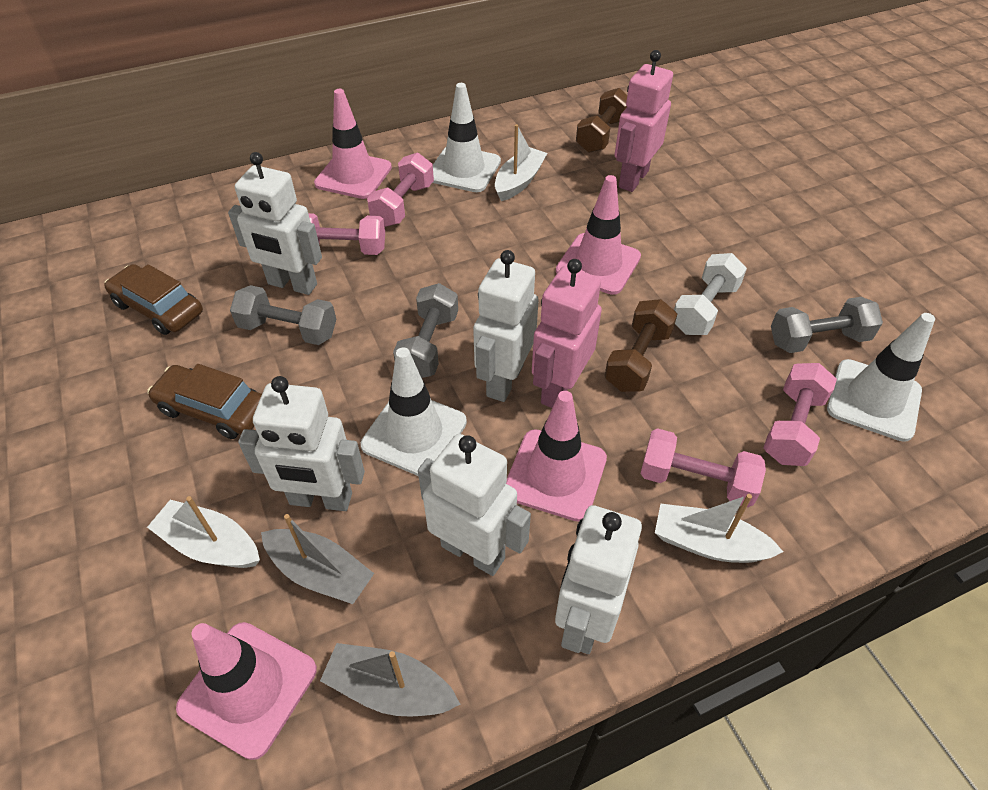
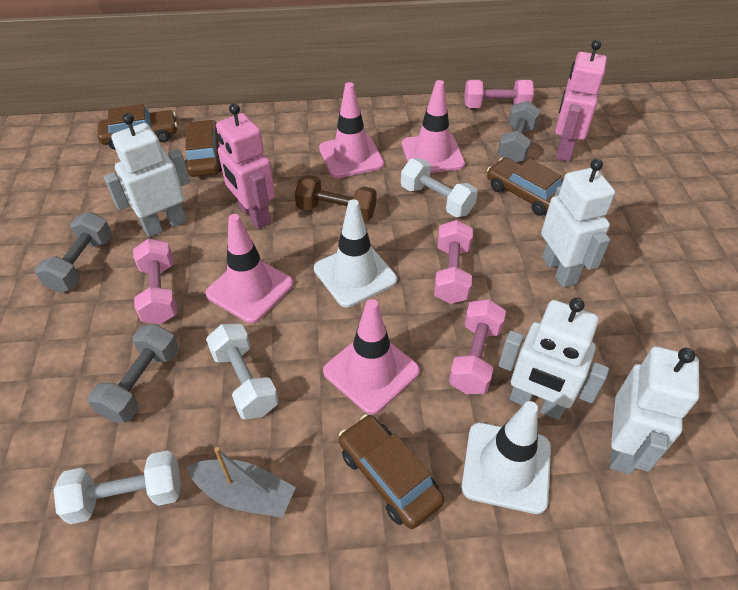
brown car: 2 -> 4
brown dumbbell: 2 -> 1
grey boat: 2 -> 1
white boat: 3 -> 0
white dumbbell: 1 -> 3
white robot: 5 -> 4
white traffic cone: 3 -> 2

